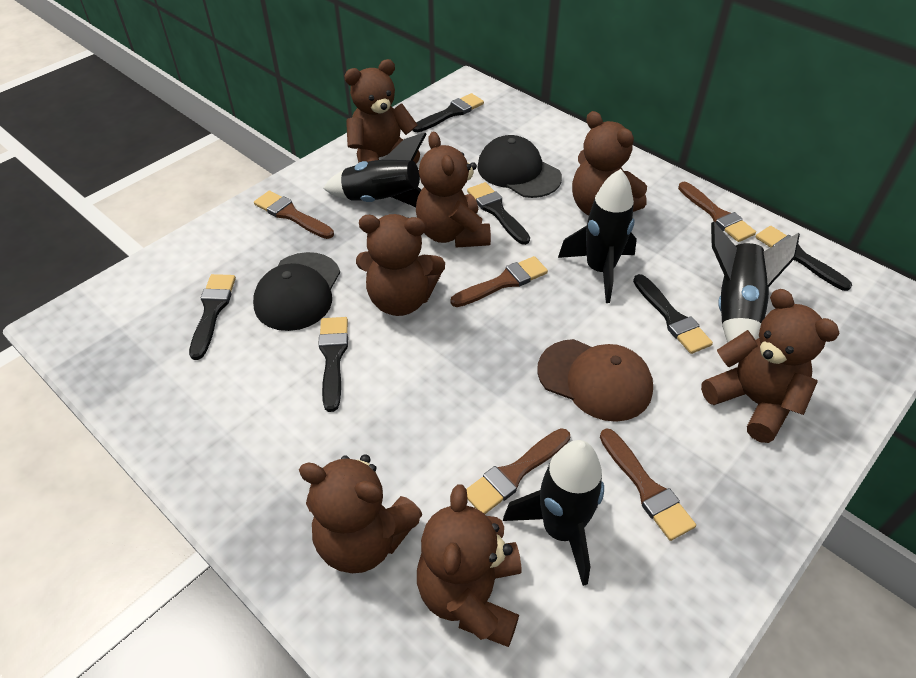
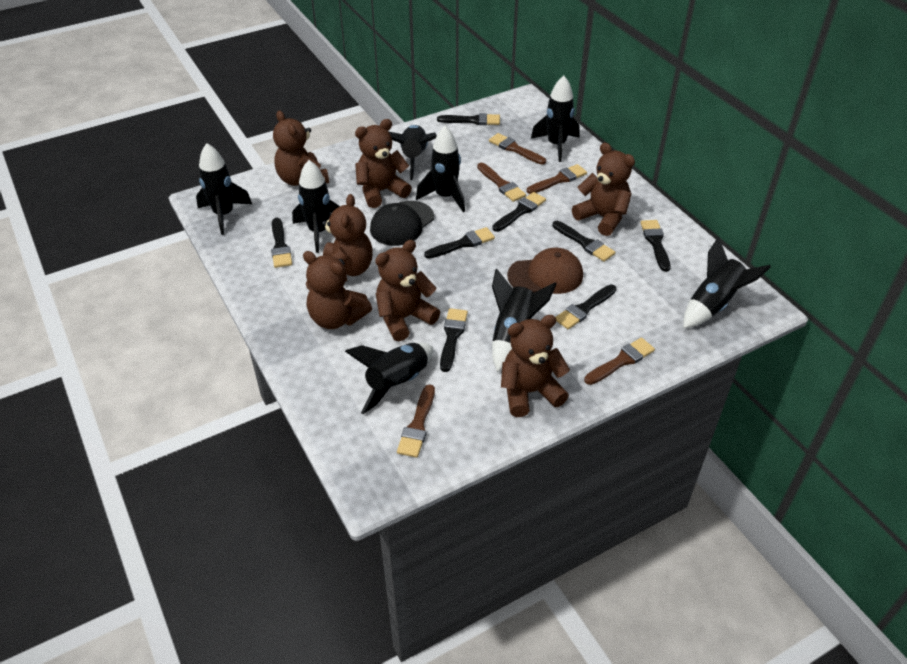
black brush: 6 -> 8
black cap: 2 -> 1
black rocket: 4 -> 8

